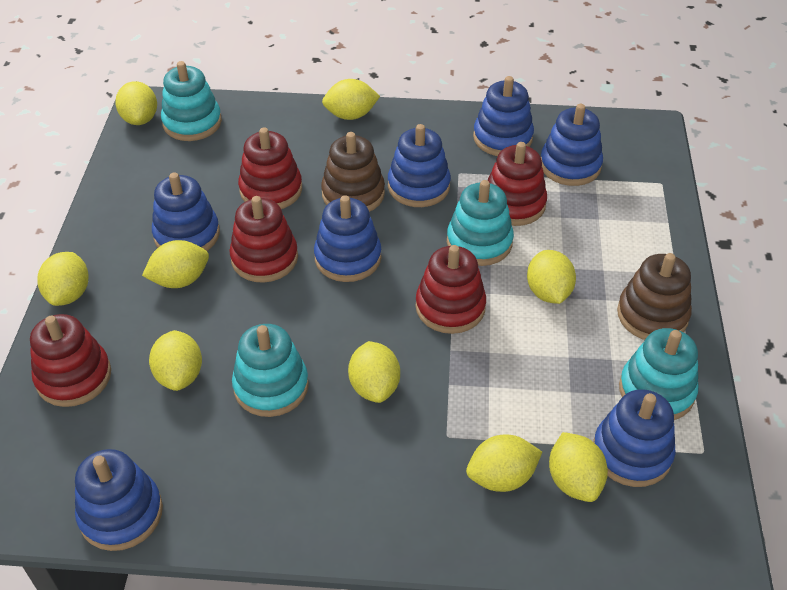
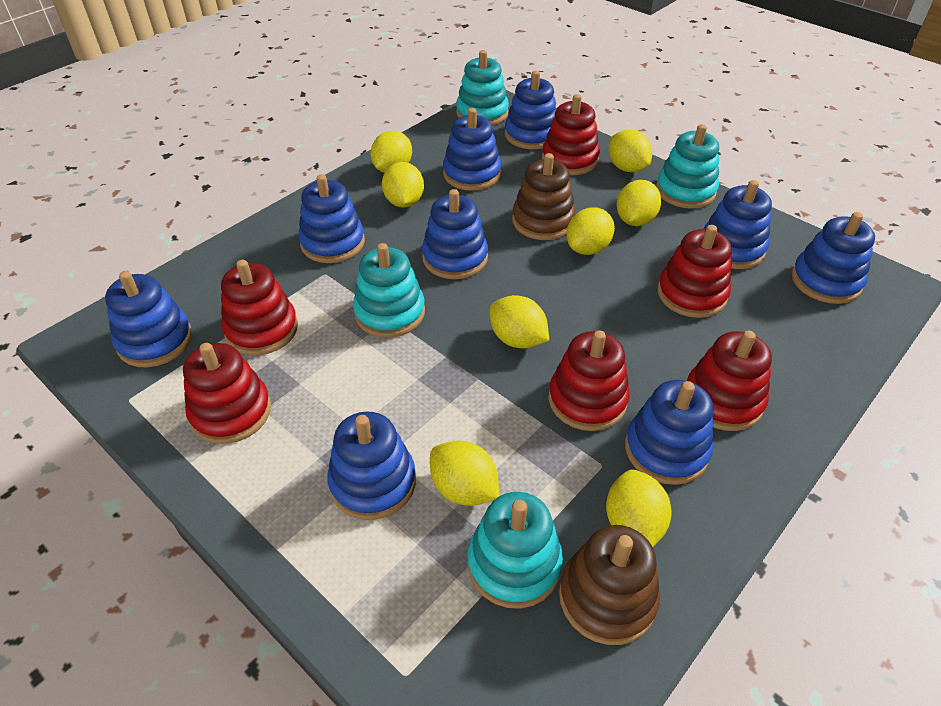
blue stacking toy: 7 -> 9
red stacking toy: 5 -> 6
yellow lemon: 9 -> 8

